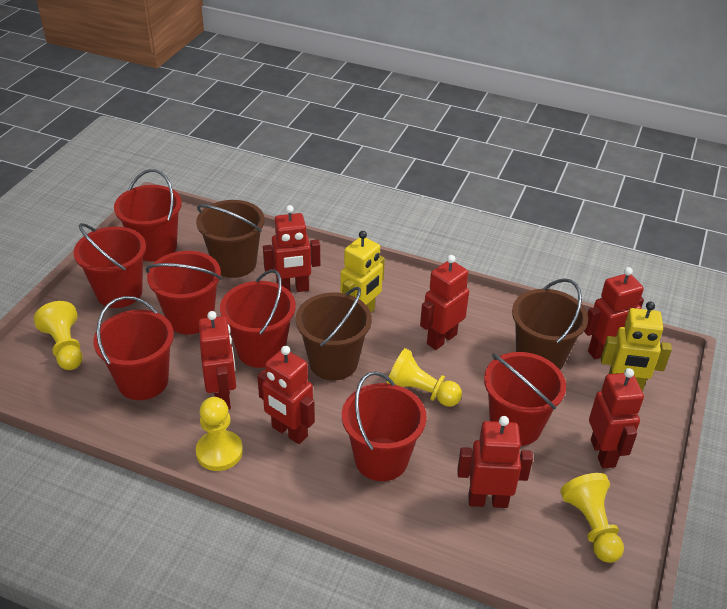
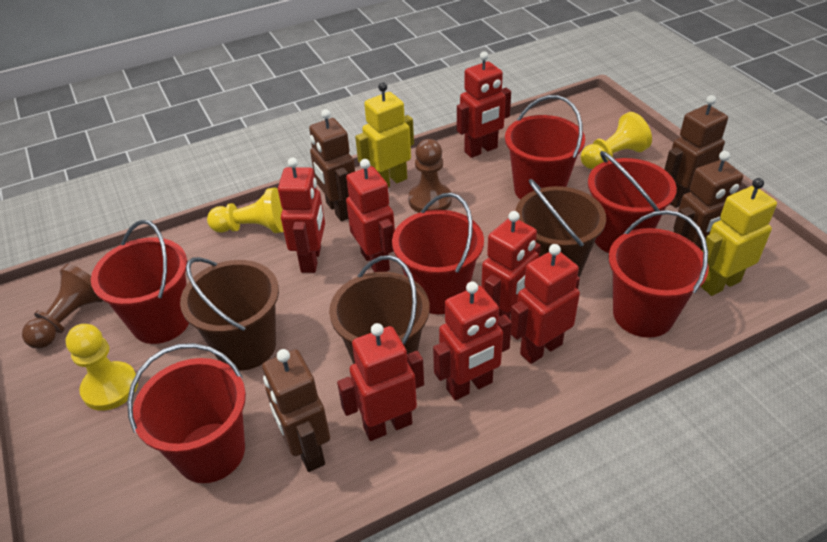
brown pawn: 0 -> 2
brown robot: 0 -> 4
red bucket: 7 -> 6
yellow pawn: 4 -> 3

